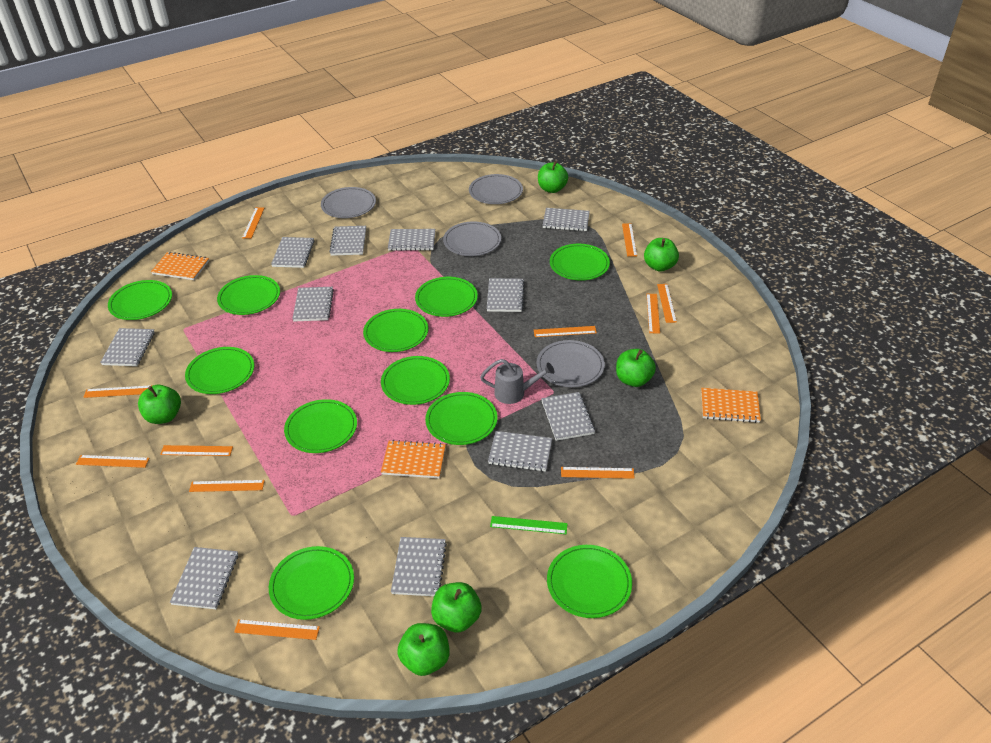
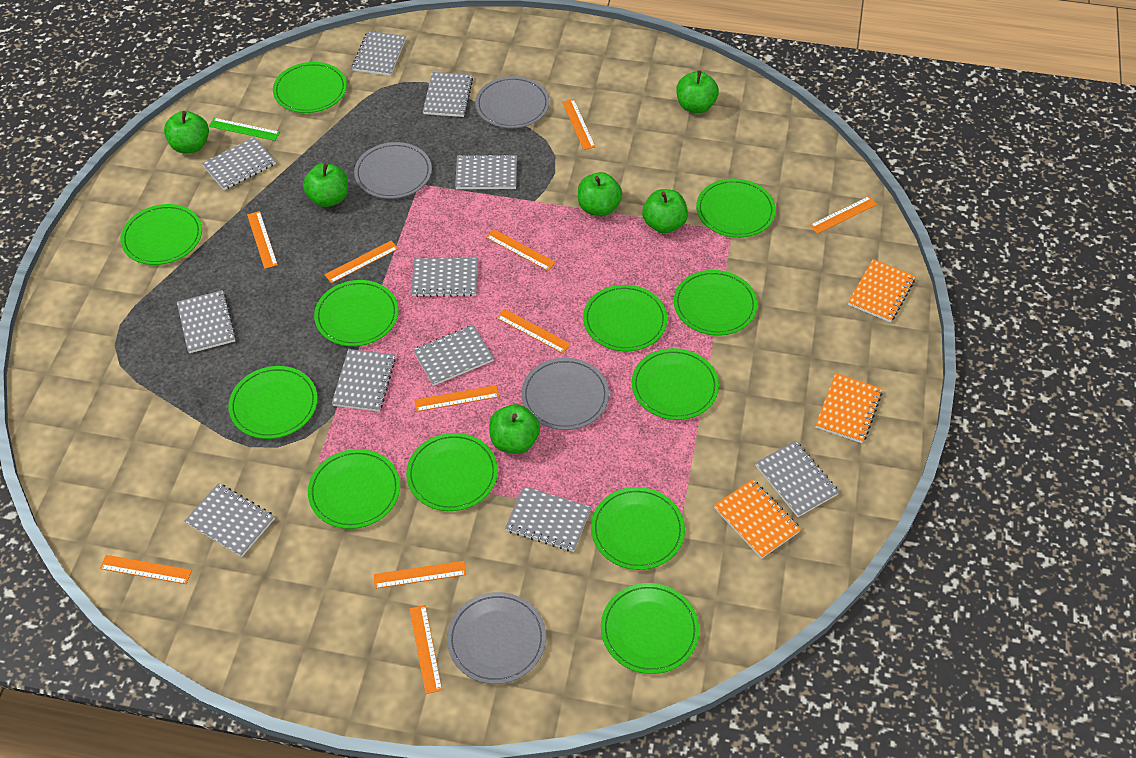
green plate: 11 -> 12
grey watering can: 1 -> 0
orange ruler: 11 -> 10

